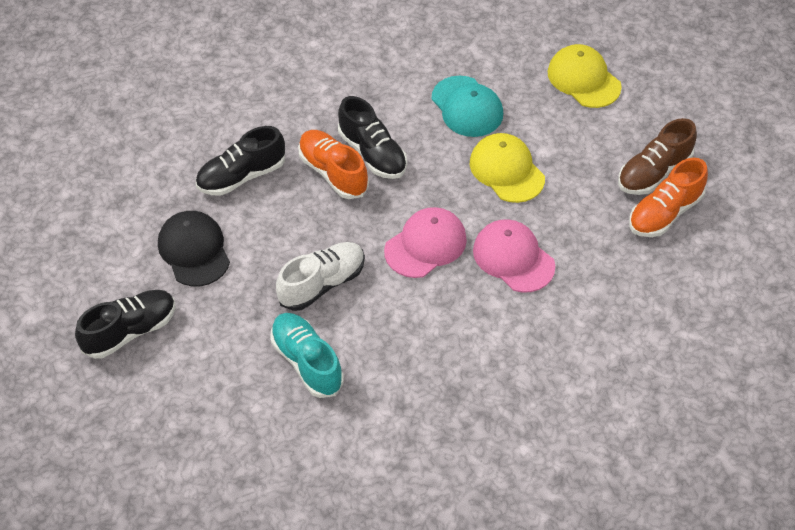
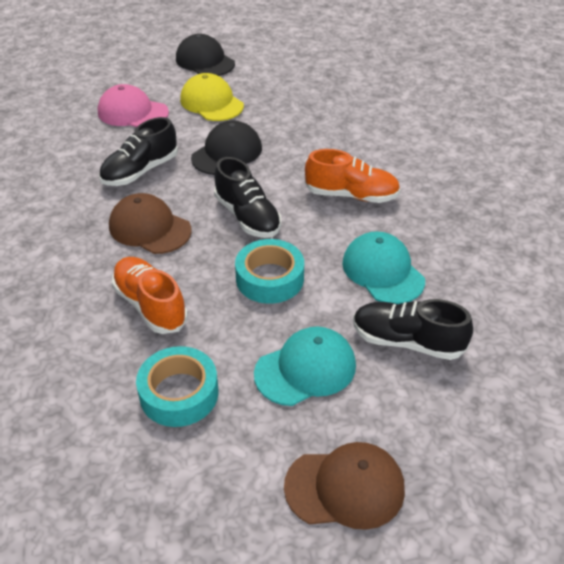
black cap: 1 -> 2
brown cap: 0 -> 2
brown shoe: 1 -> 0
pink cap: 2 -> 1
turquoise cap: 1 -> 2
turquoise shoe: 1 -> 0
turquoise tape: 0 -> 2
white shoe: 1 -> 0
yellow cap: 2 -> 1

